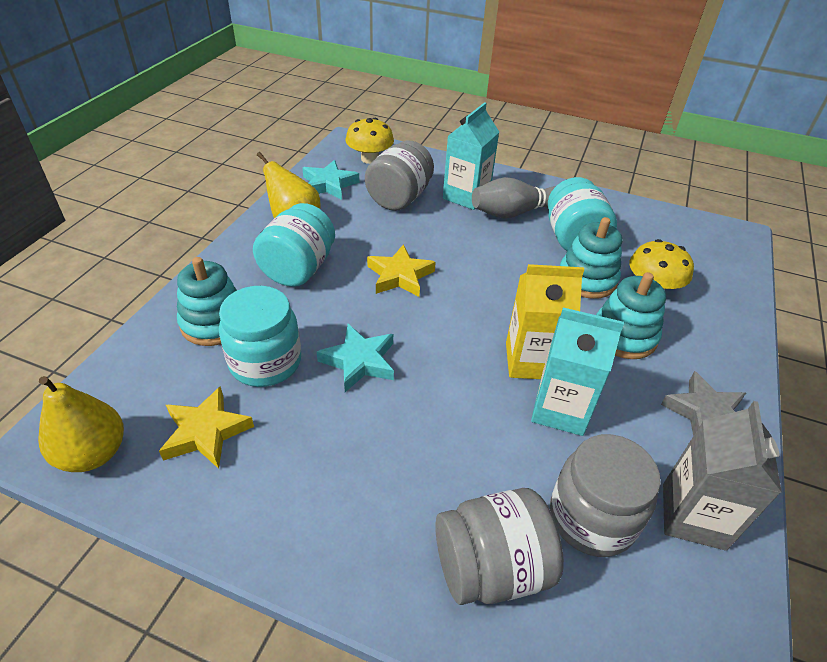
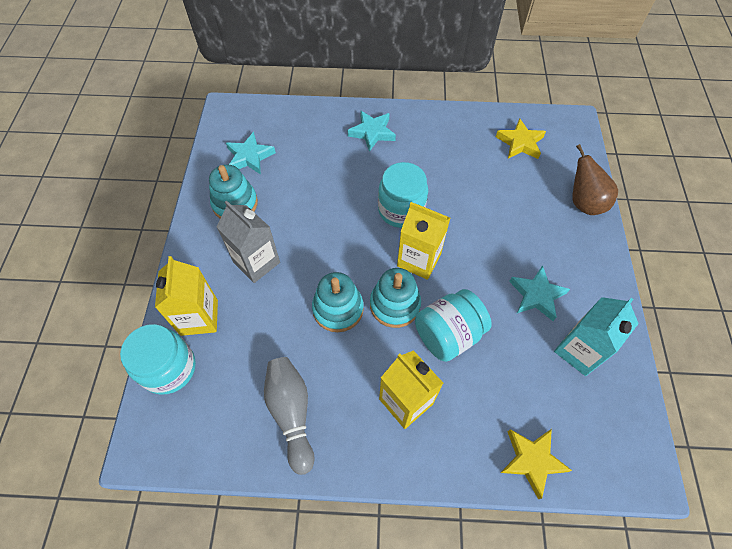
brown pear: 0 -> 1
grey jar: 3 -> 0
grey star: 1 -> 0
turquoise carton: 2 -> 1
turquoise star: 2 -> 3
yellow carton: 1 -> 3
yellow mushroom: 2 -> 0
yellow pear: 2 -> 0

